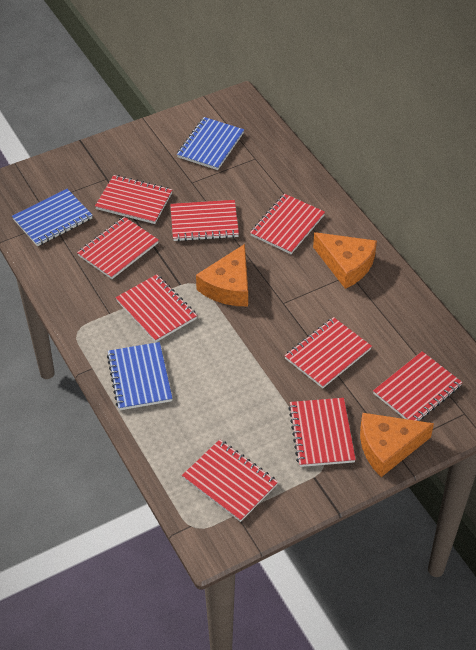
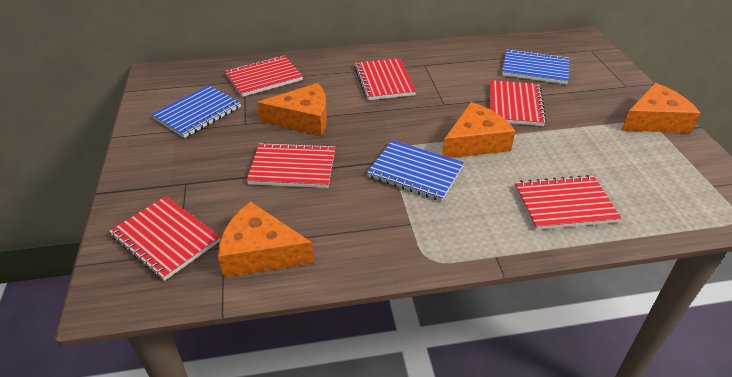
orange cheese: 3 -> 4
red notebook: 9 -> 6

